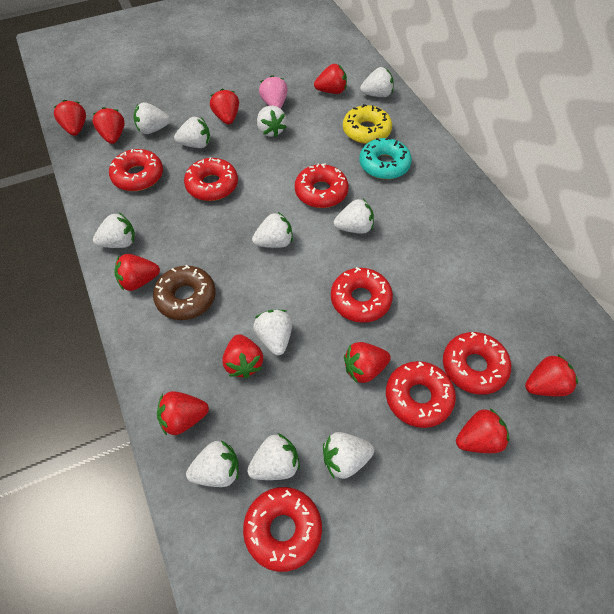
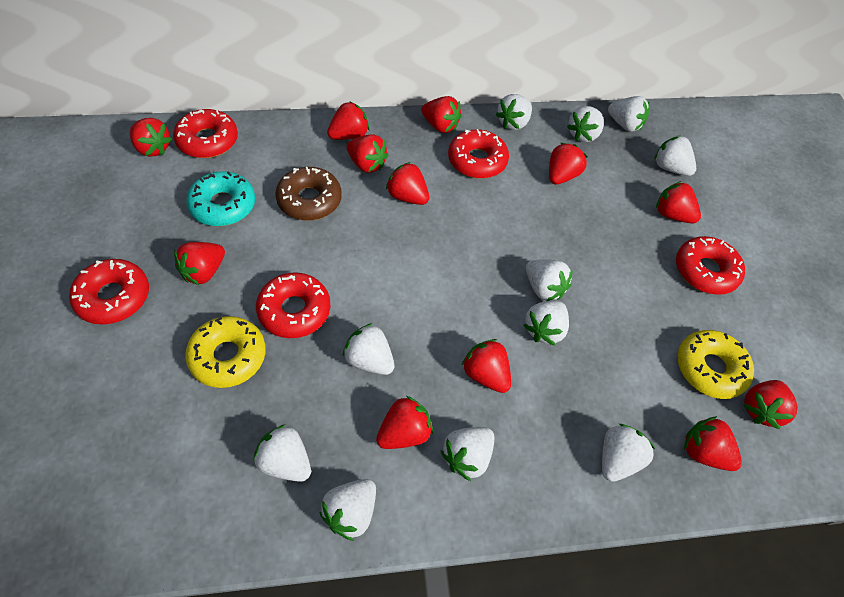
pink strawberry: 1 -> 0
red donut: 7 -> 5
red strawberry: 10 -> 12
yellow donut: 1 -> 2

